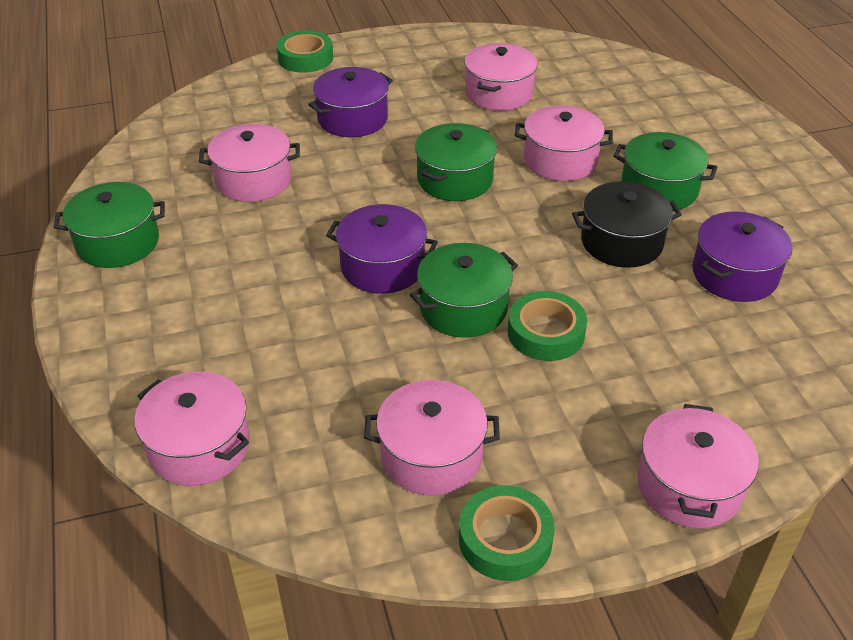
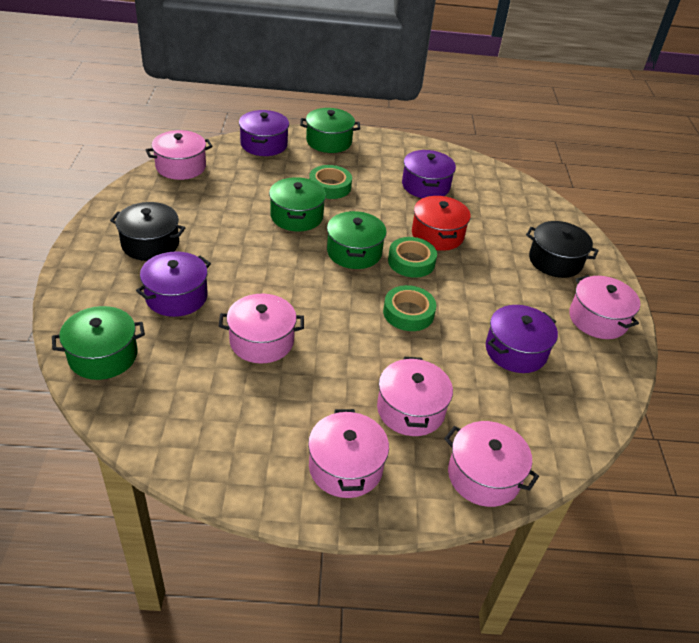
black pot: 1 -> 2
purple pot: 3 -> 4
red pot: 0 -> 1

